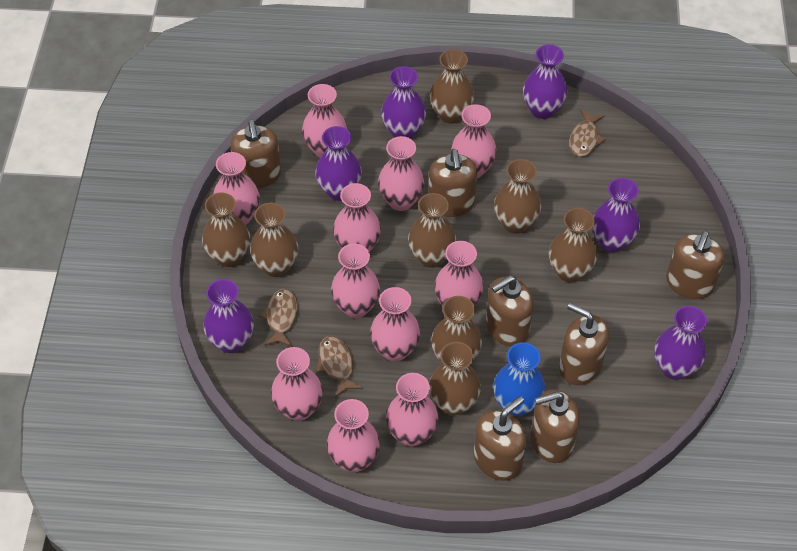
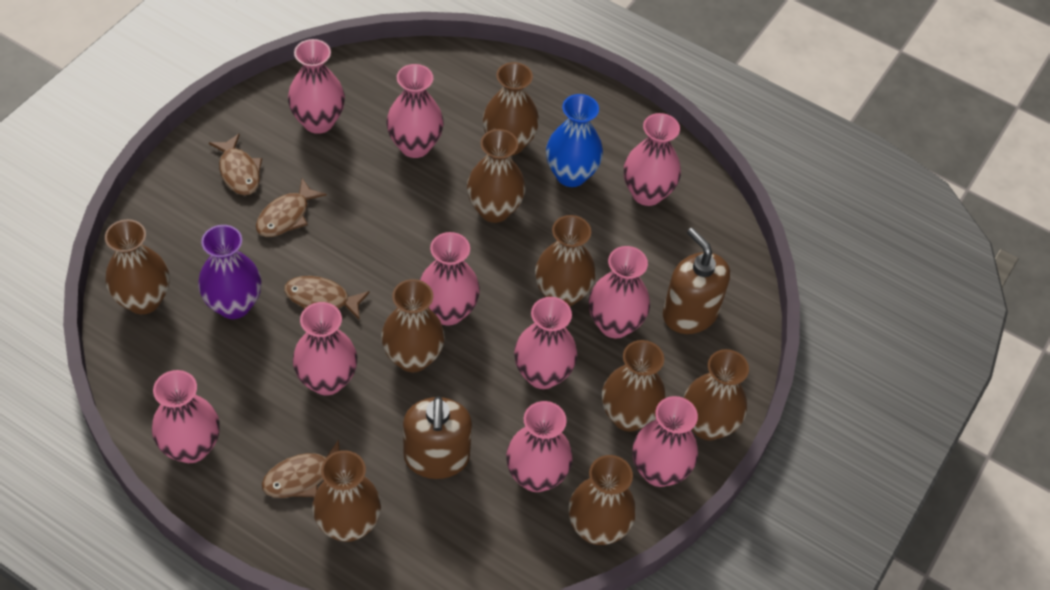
brown fish: 3 -> 4
brown soap dispenser: 7 -> 2
brown vase: 8 -> 9
pink vase: 11 -> 10
purple vase: 6 -> 1

